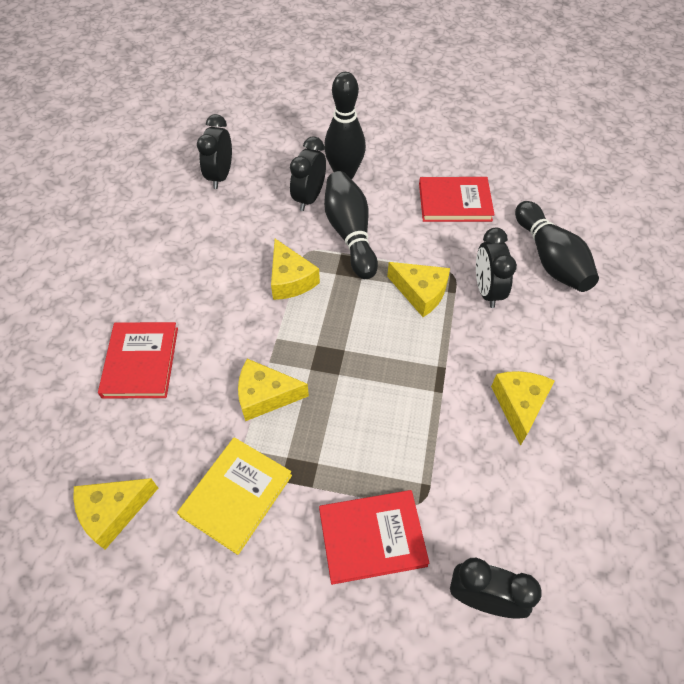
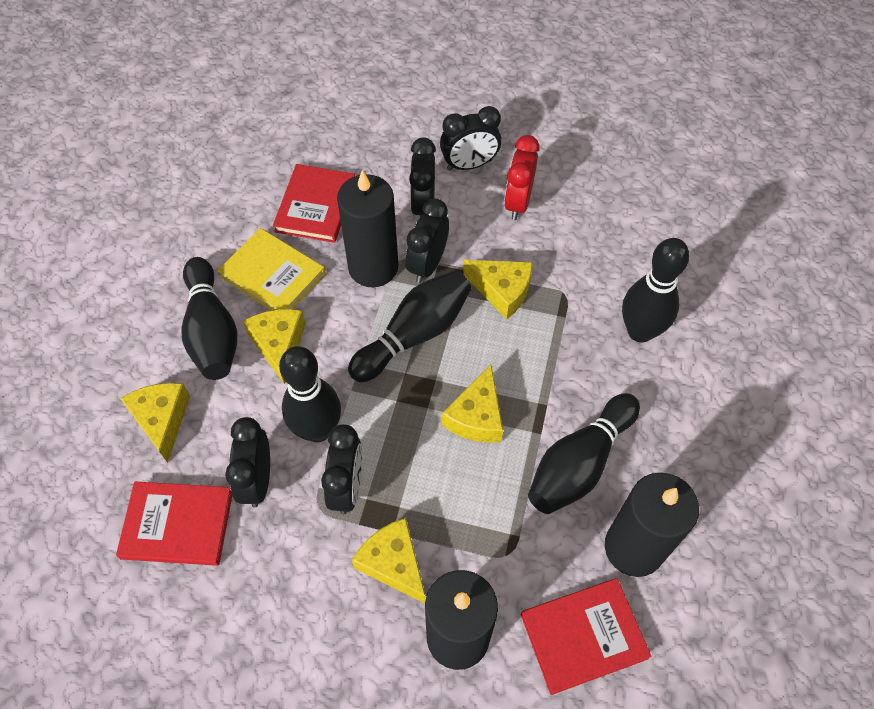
black bowling pin: 3 -> 5
black candle: 0 -> 3
black clock: 4 -> 5
red clock: 0 -> 1

